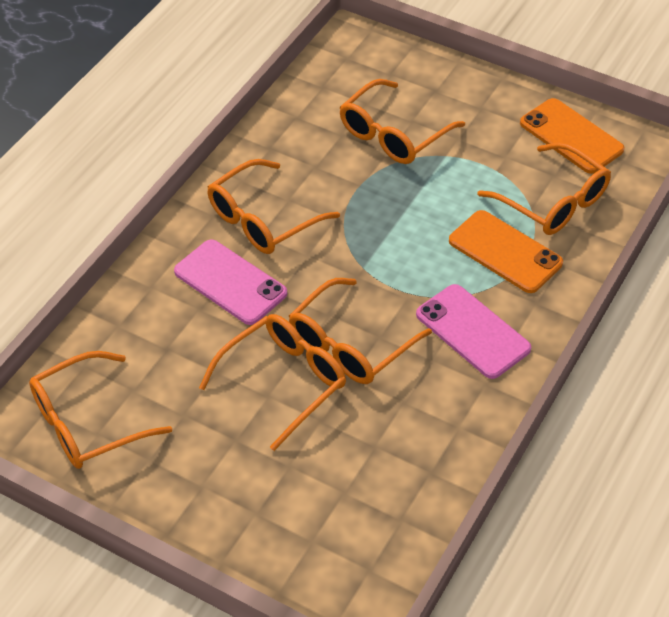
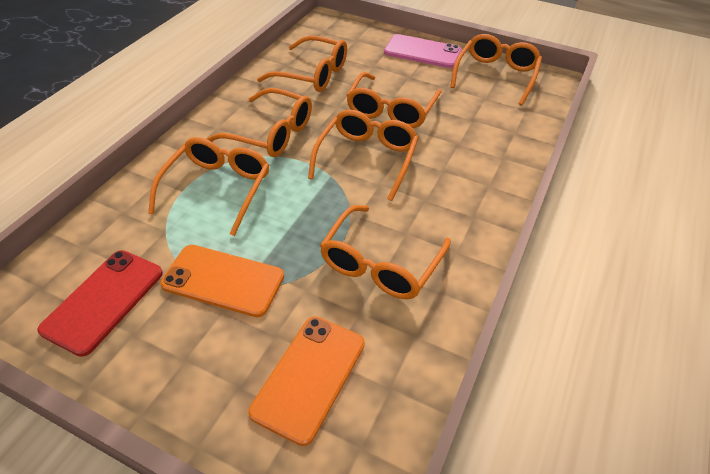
orange glasses: 6 -> 7
pink phone: 2 -> 1
red phone: 0 -> 1

